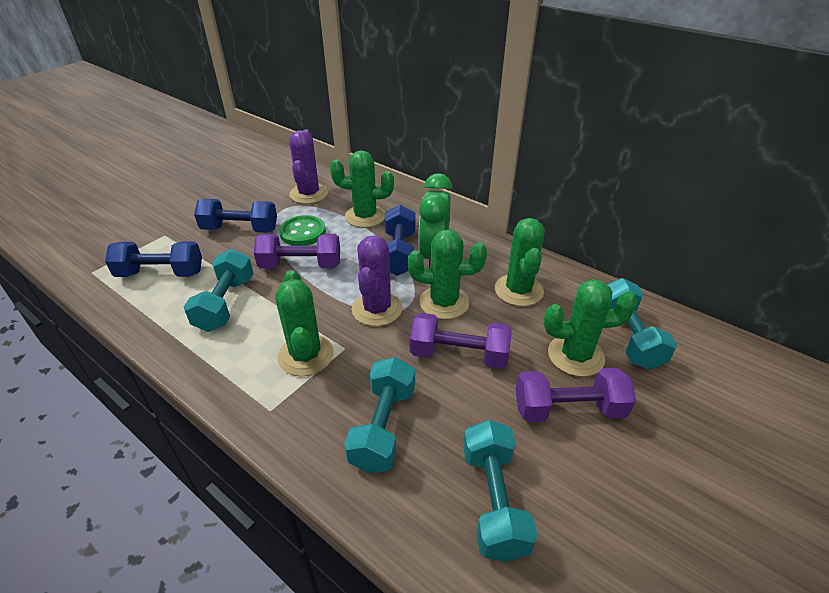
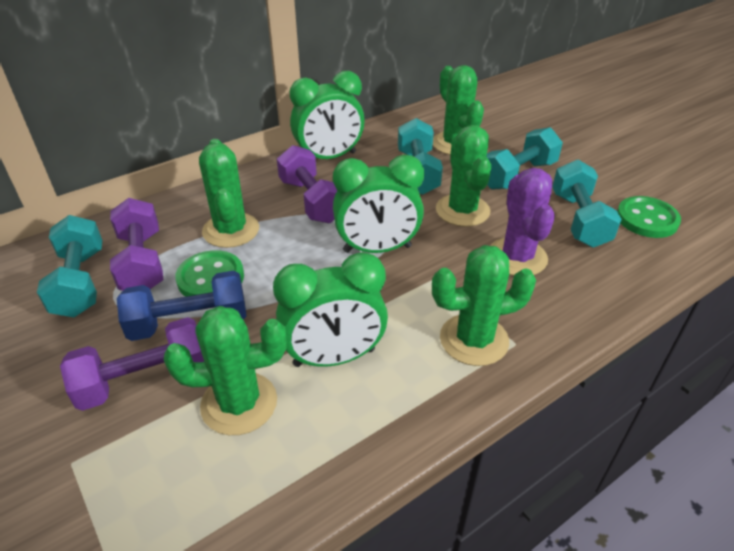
blue dumbbell: 3 -> 1
green button: 1 -> 2
green clock: 1 -> 3
purple cactus: 2 -> 1

